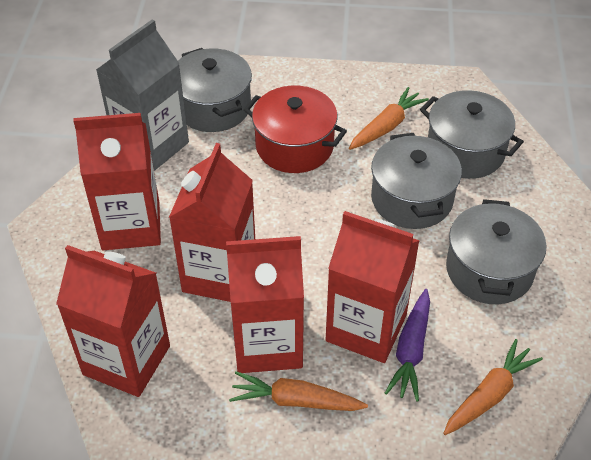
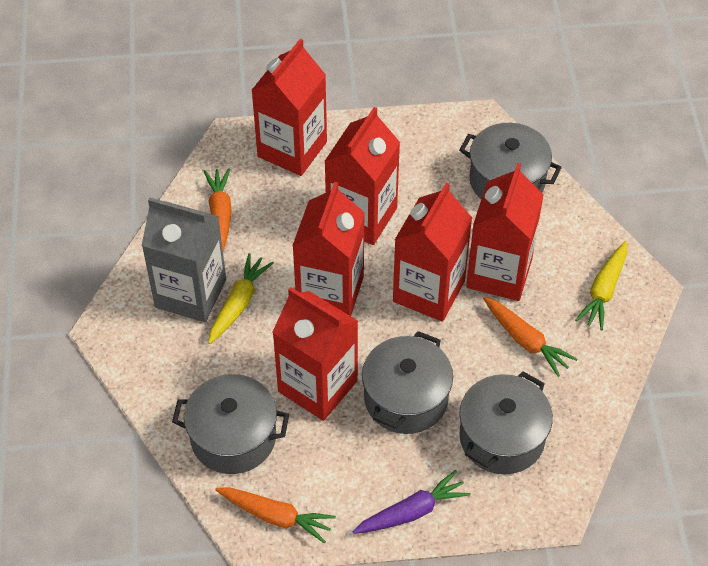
red carton: 5 -> 6
red pot: 1 -> 0
yellow carrot: 0 -> 2

